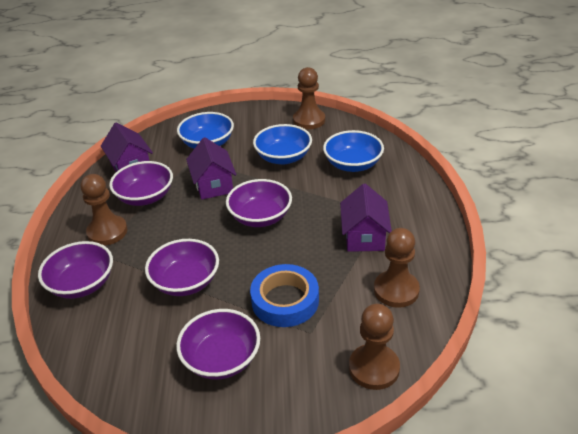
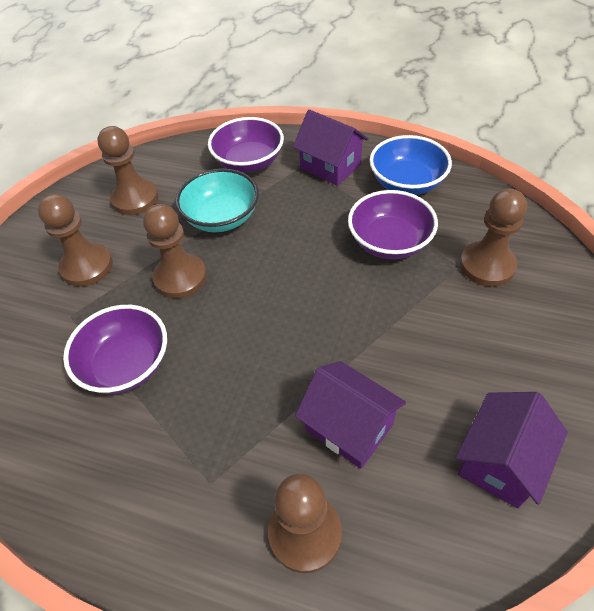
blue bowl: 3 -> 1
blue tape: 1 -> 0
brown pawn: 4 -> 5
purple bowl: 5 -> 3
turquoise bowl: 0 -> 1

